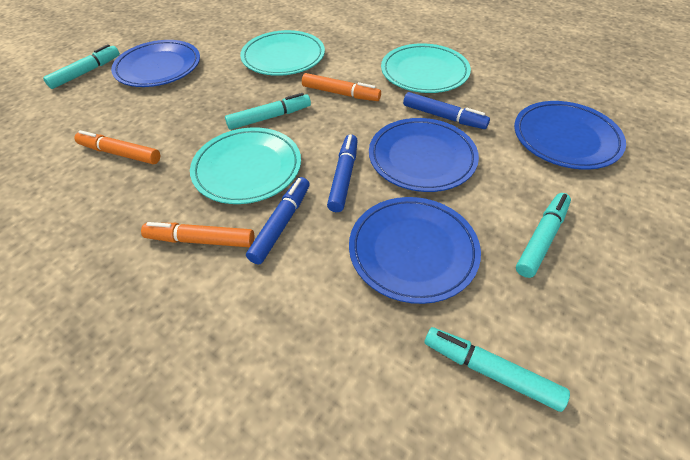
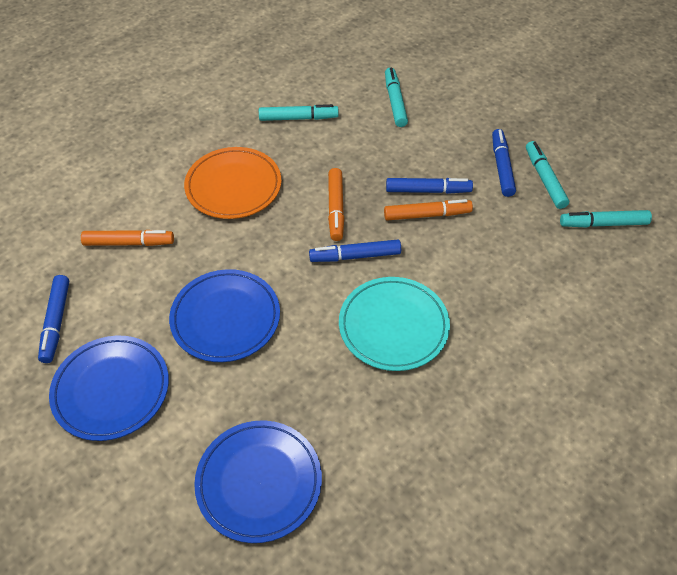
blue marker: 3 -> 4
blue plate: 4 -> 3
orange plate: 0 -> 1
turquoise plate: 3 -> 1

